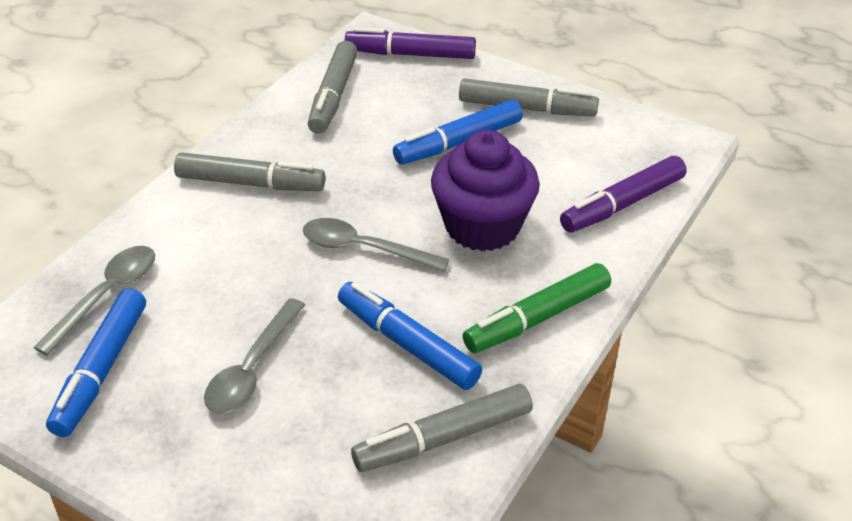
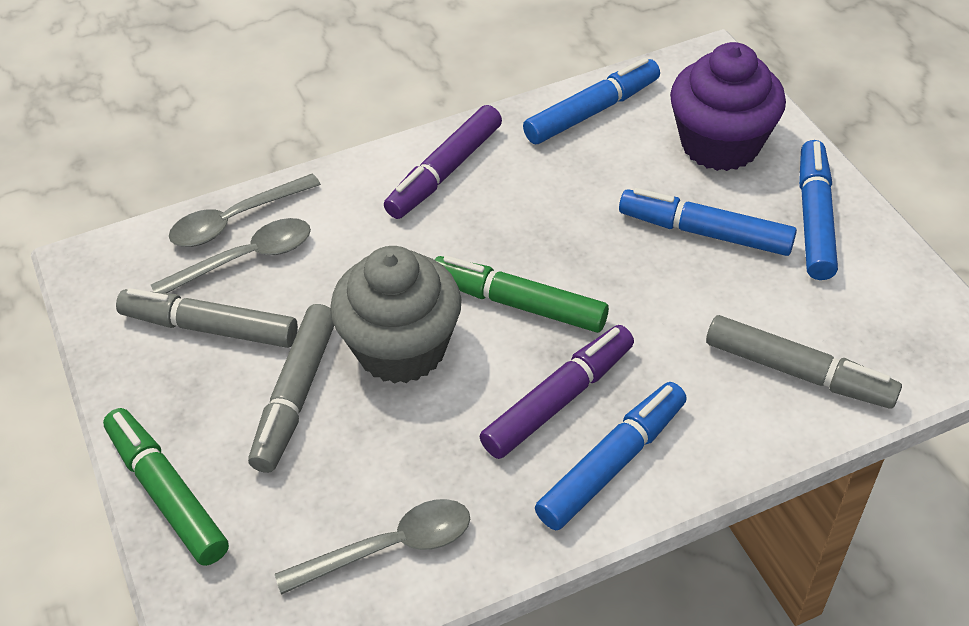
blue marker: 3 -> 4
green marker: 1 -> 2
grey cupcake: 0 -> 1
grey marker: 4 -> 3

